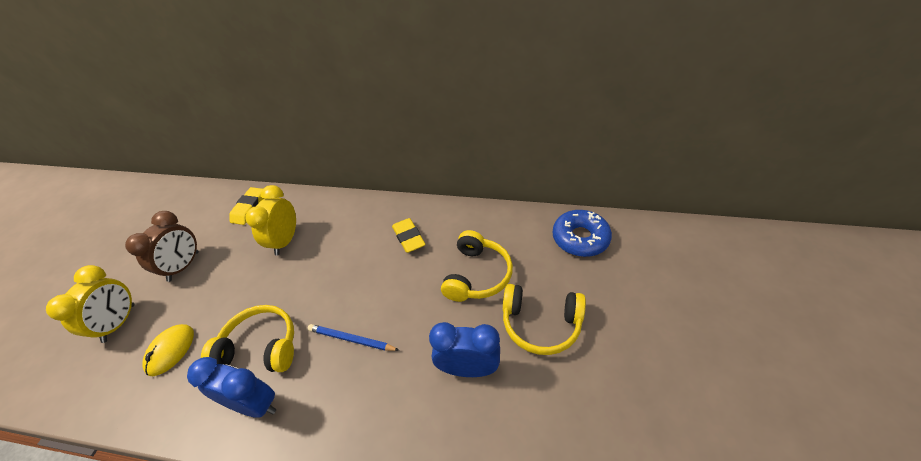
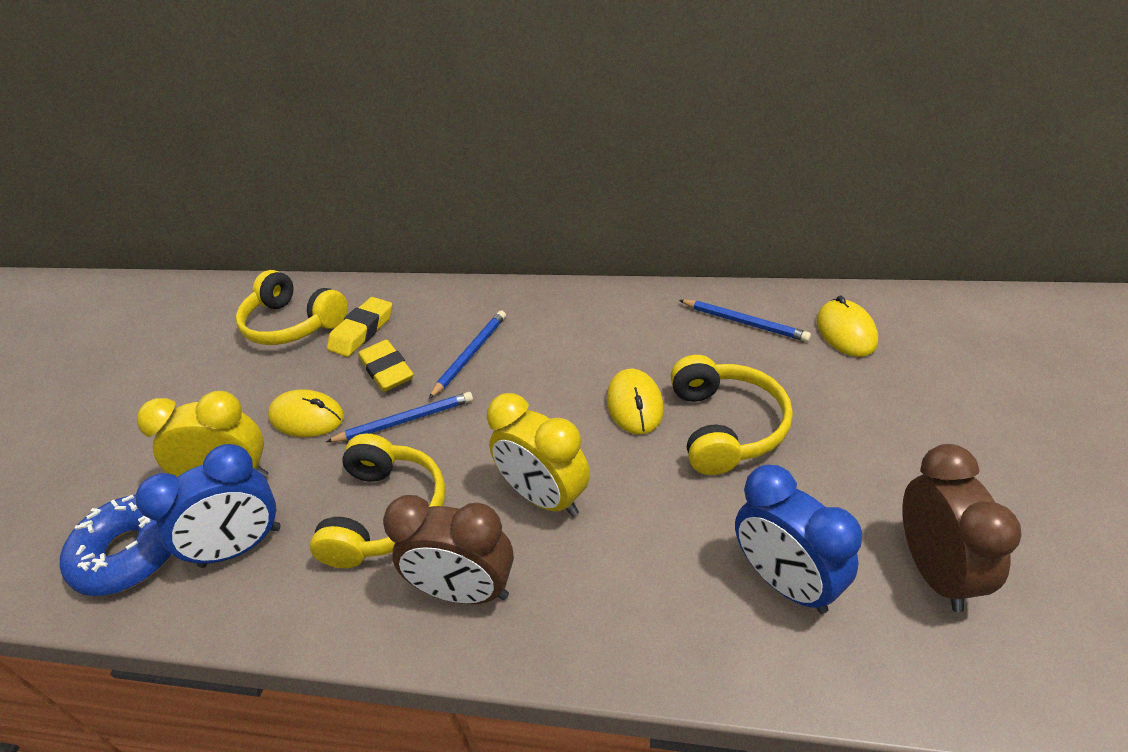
blue pencil: 1 -> 3
brown clock: 1 -> 2
yellow mouse: 1 -> 3

